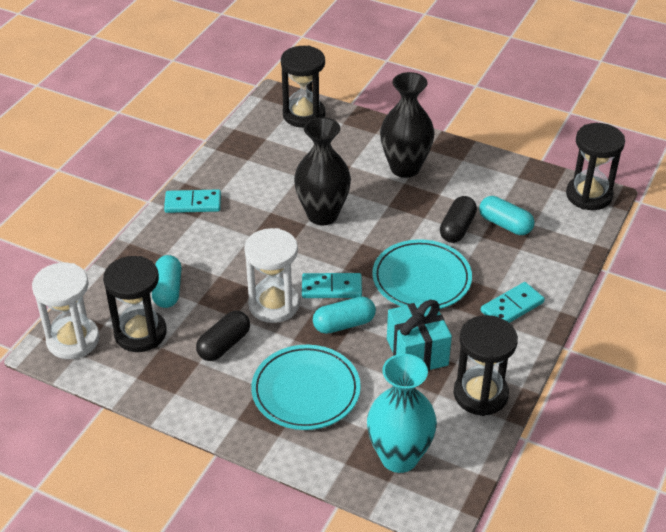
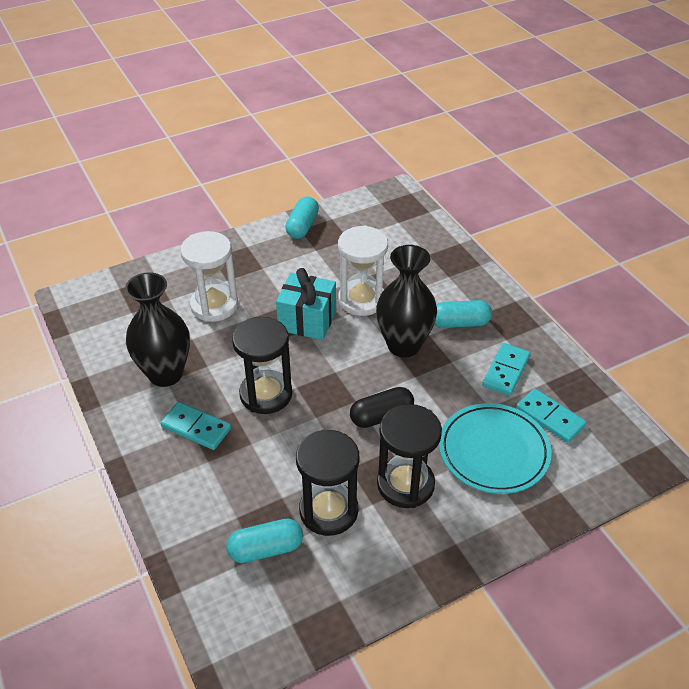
black capsule: 2 -> 1
black hourglass: 4 -> 3
turquoise plate: 2 -> 1
turquoise vase: 1 -> 0

